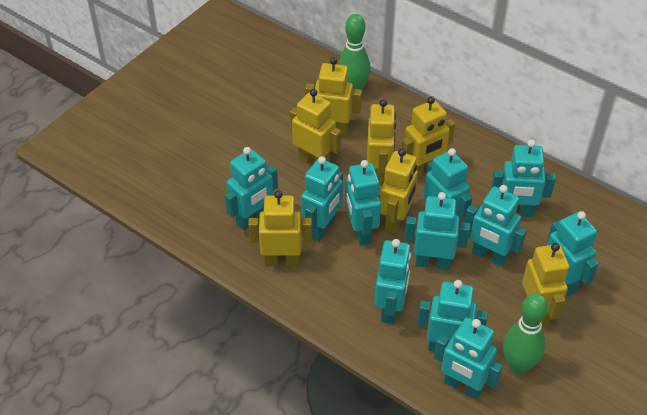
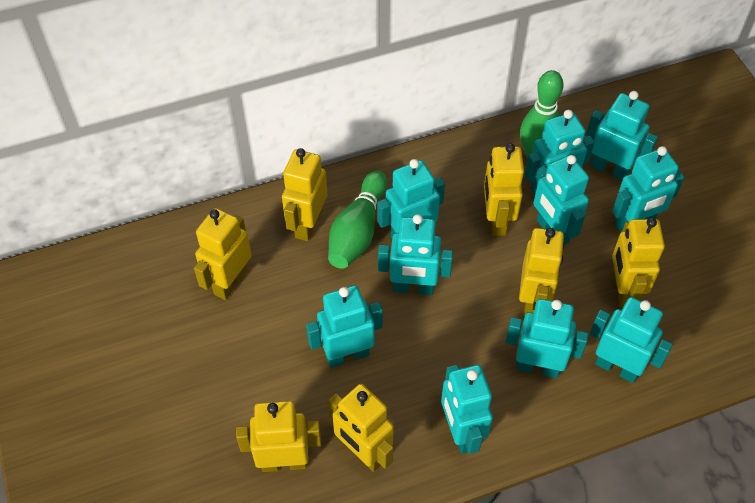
turquoise robot: 11 -> 10

